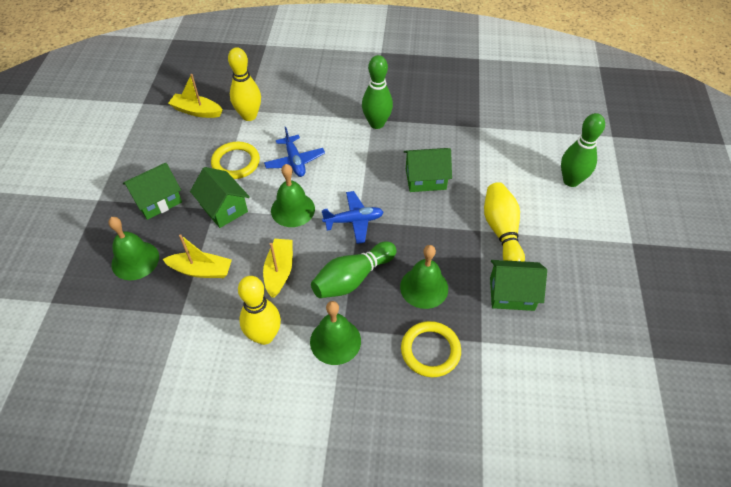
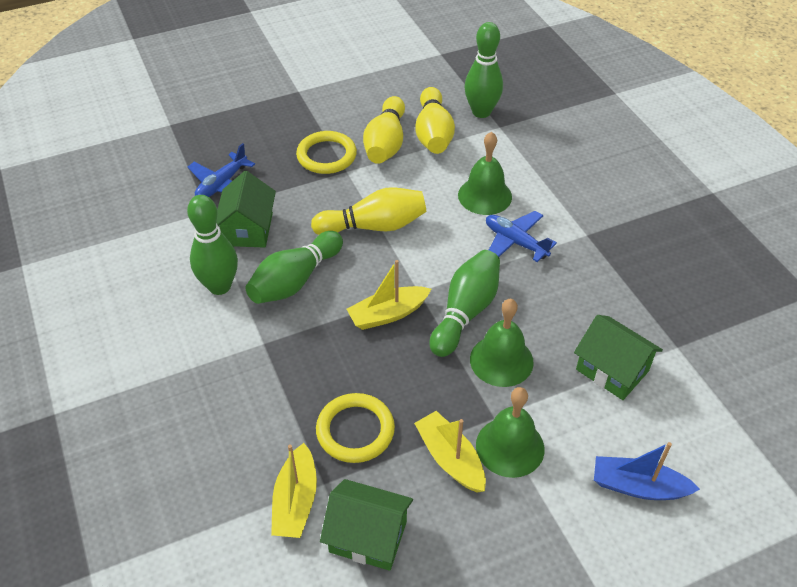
blue boat: 0 -> 1
green bell: 4 -> 3
green bowling pin: 3 -> 4
green house: 4 -> 3

